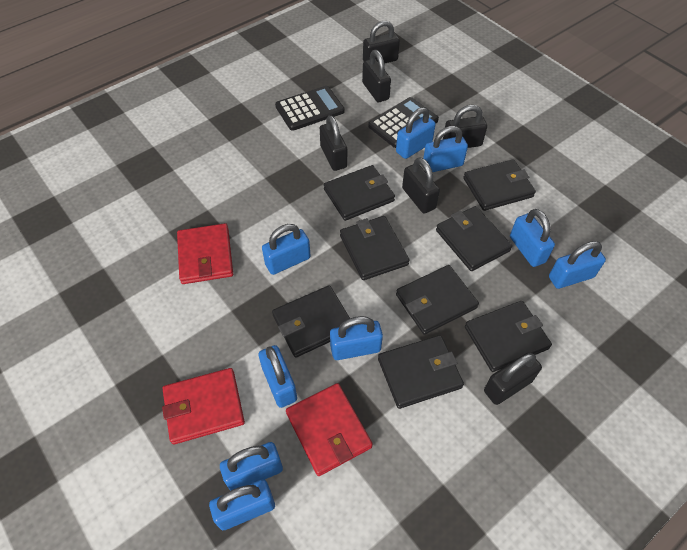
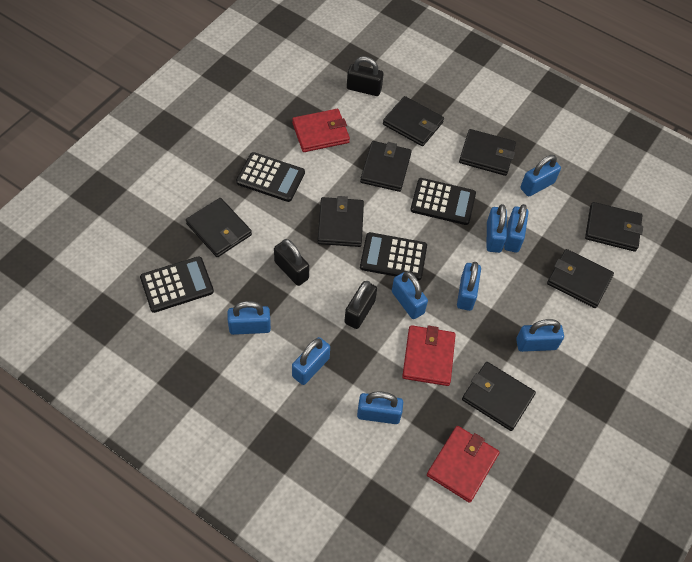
black calculator: 2 -> 4
black padlock: 6 -> 3

